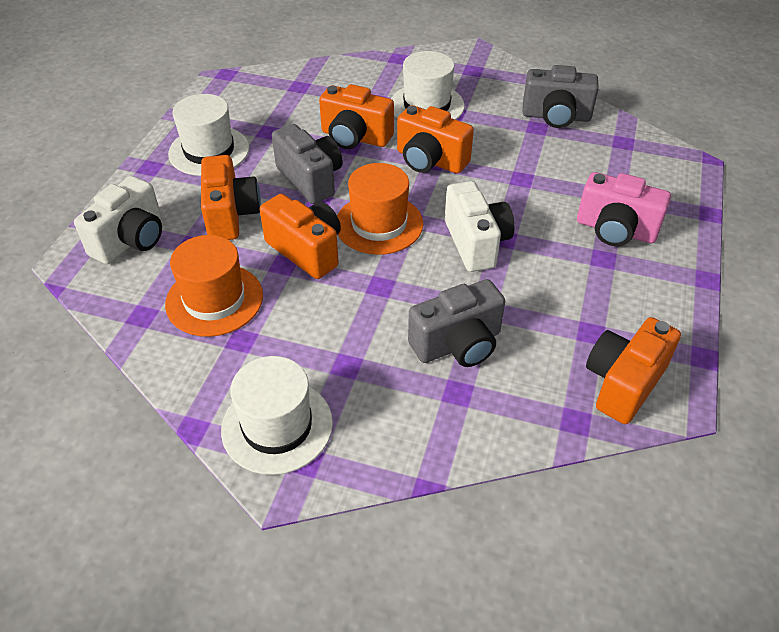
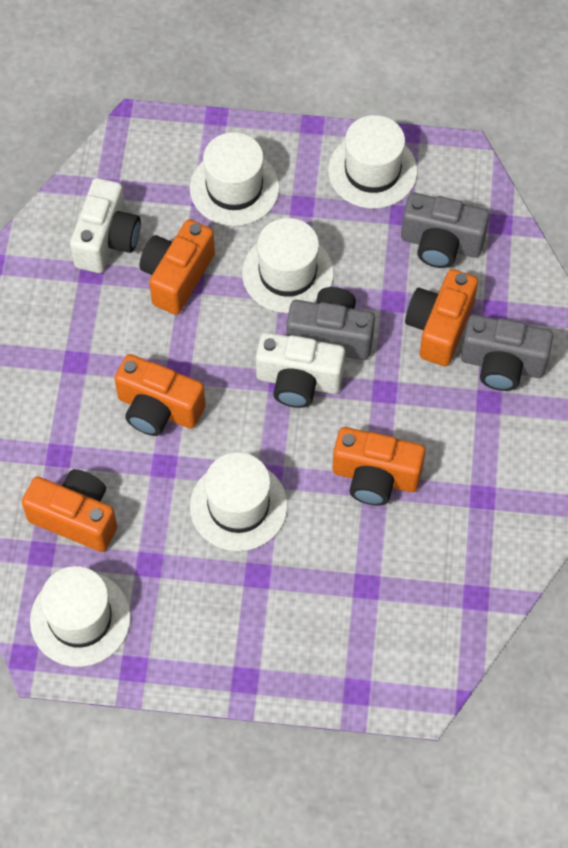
orange hat: 2 -> 0
pink camera: 1 -> 0
white hat: 3 -> 5

